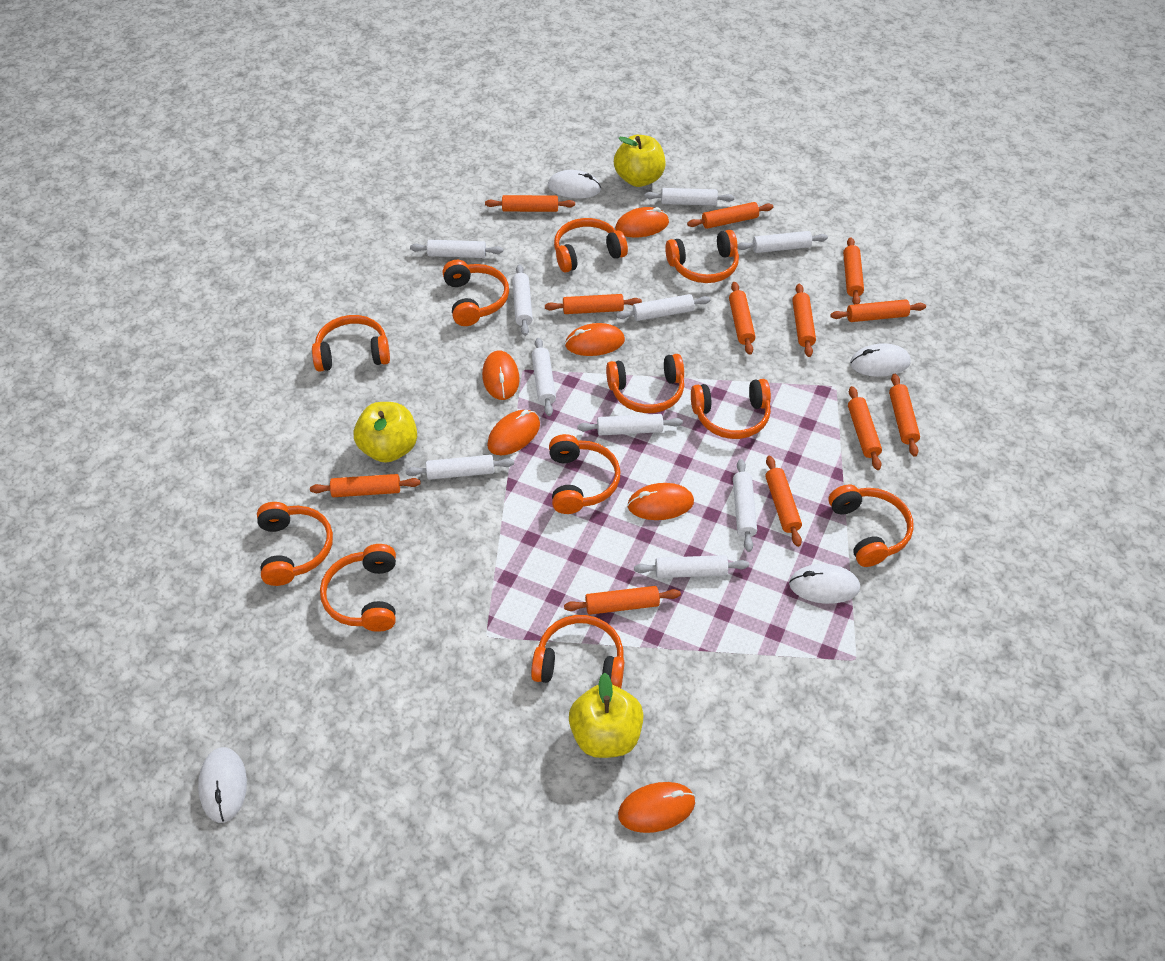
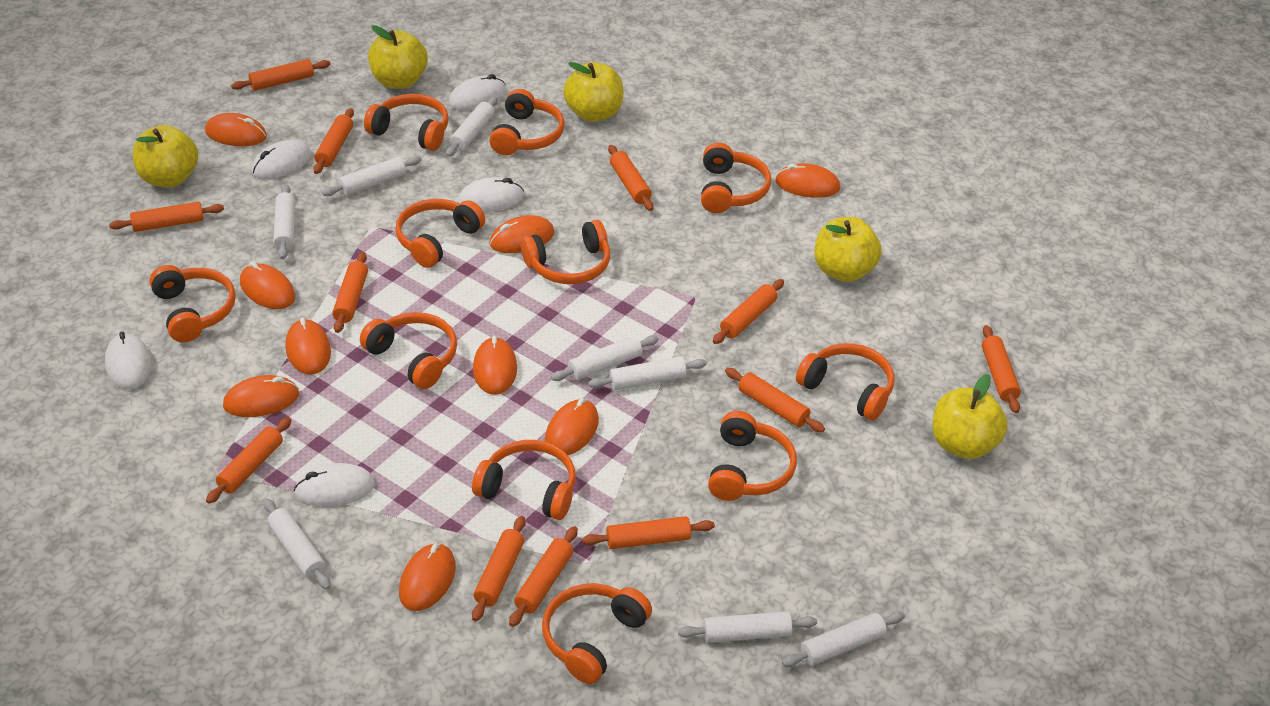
orange mouse: 6 -> 9
white mouse: 4 -> 5
white rolling pin: 10 -> 8
yellow apple: 3 -> 5

